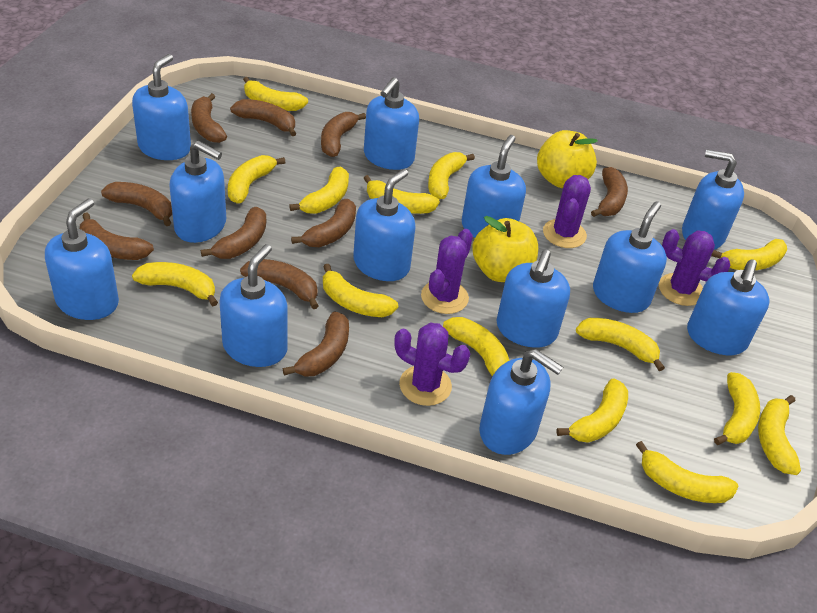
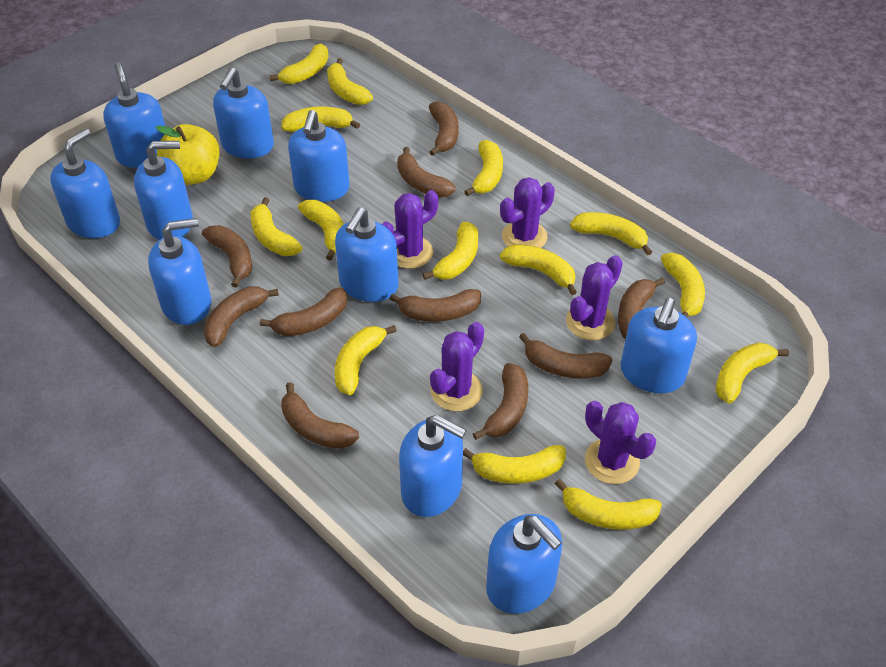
blue soap dispenser: 12 -> 10
purple cactus: 4 -> 5
yellow apple: 2 -> 1

